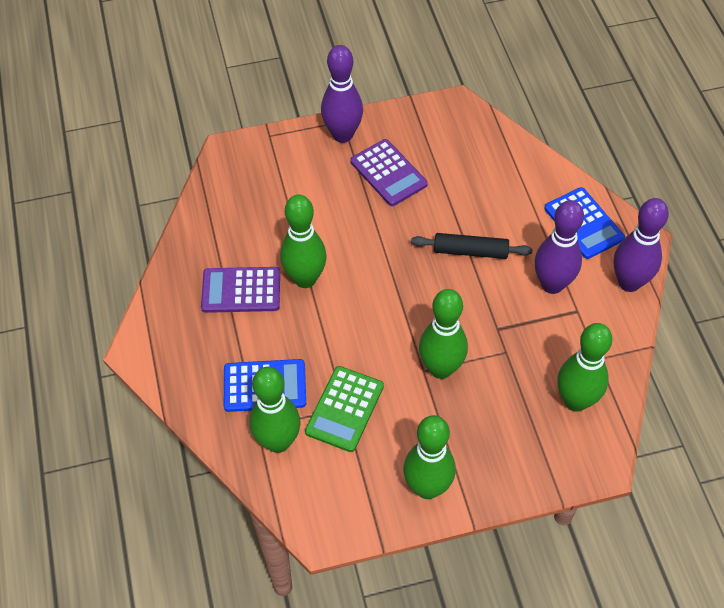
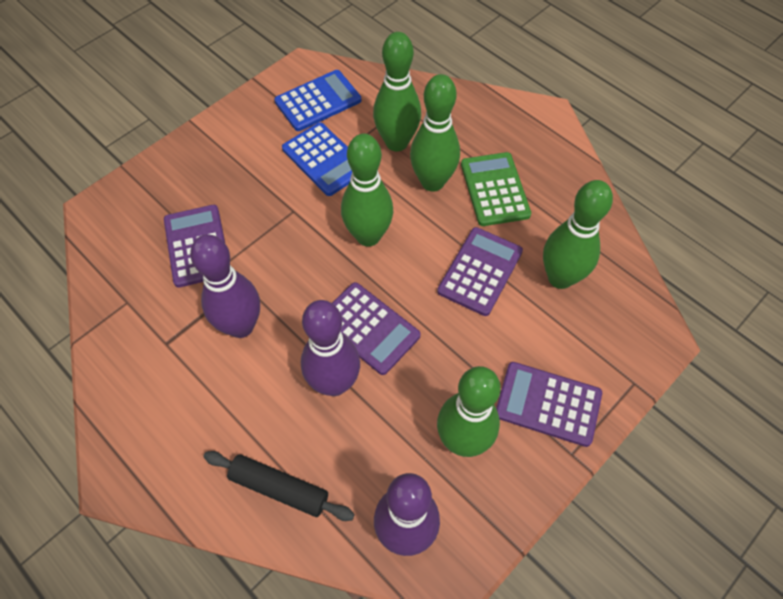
purple calculator: 2 -> 4

